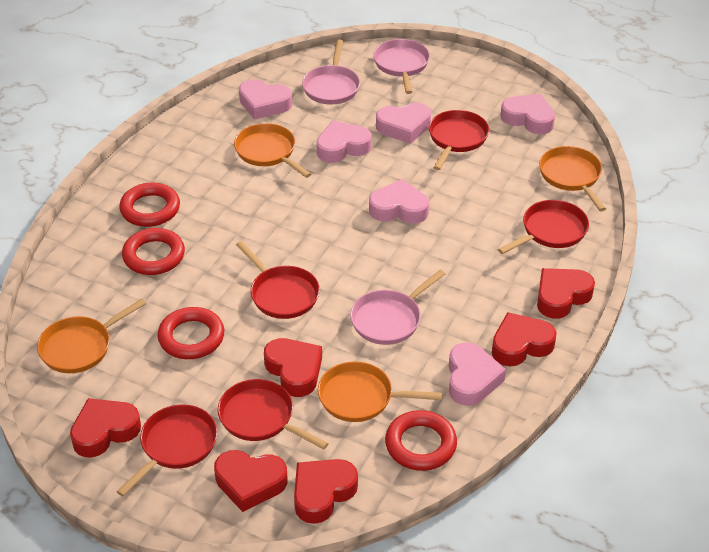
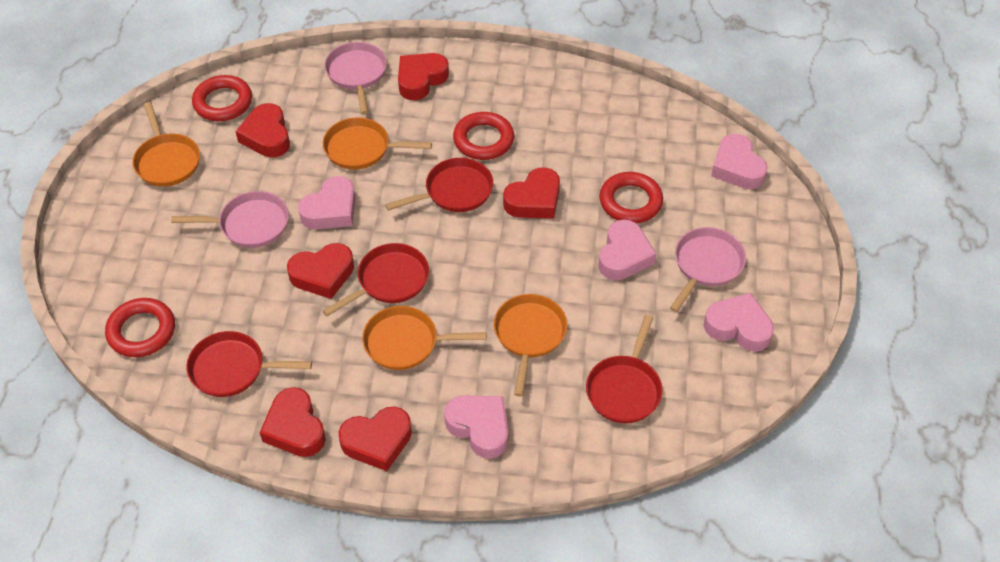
pink heart: 6 -> 5
red pan: 5 -> 4

